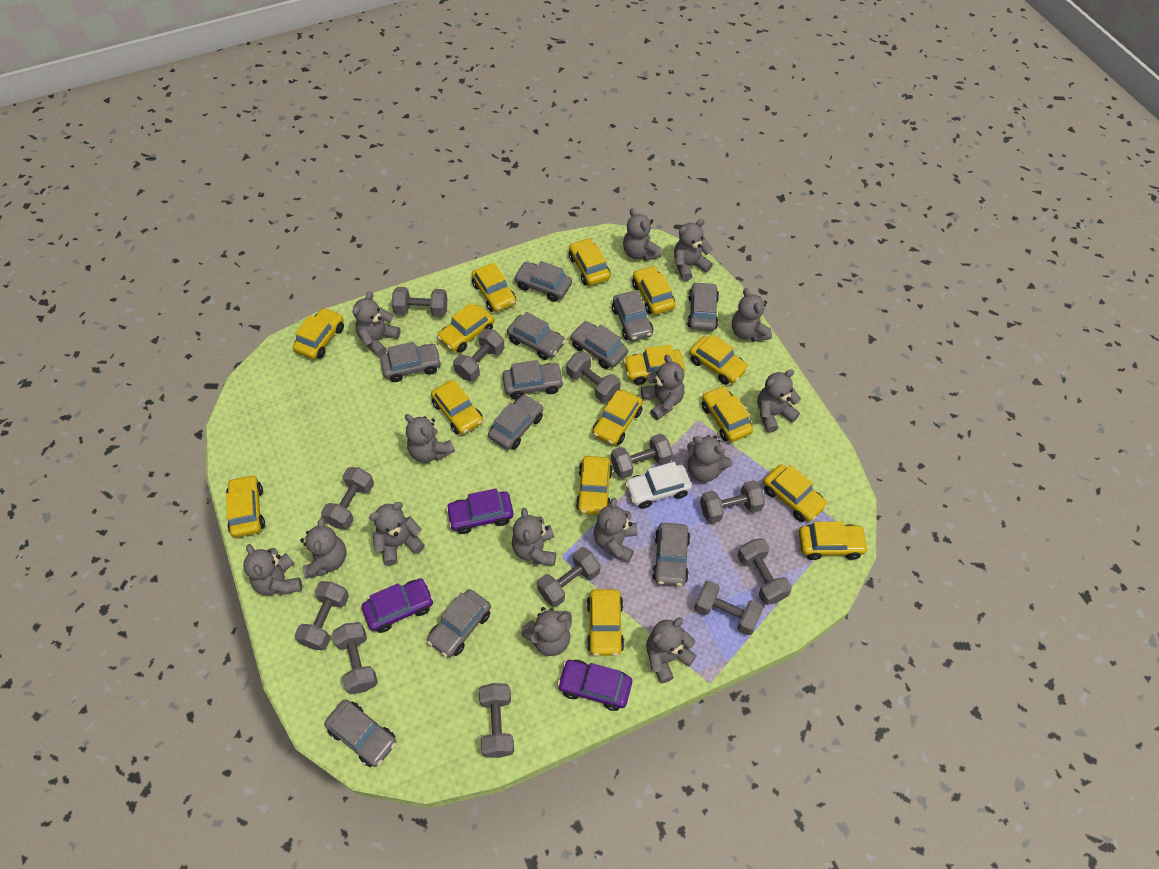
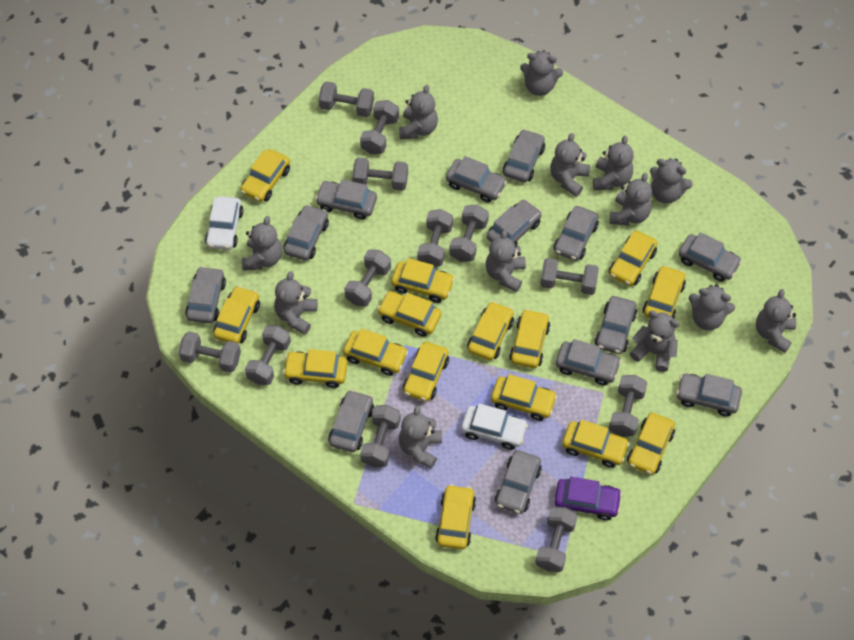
grey car: 11 -> 13
grey teddy bear: 15 -> 13
purple car: 3 -> 1
white car: 1 -> 2

